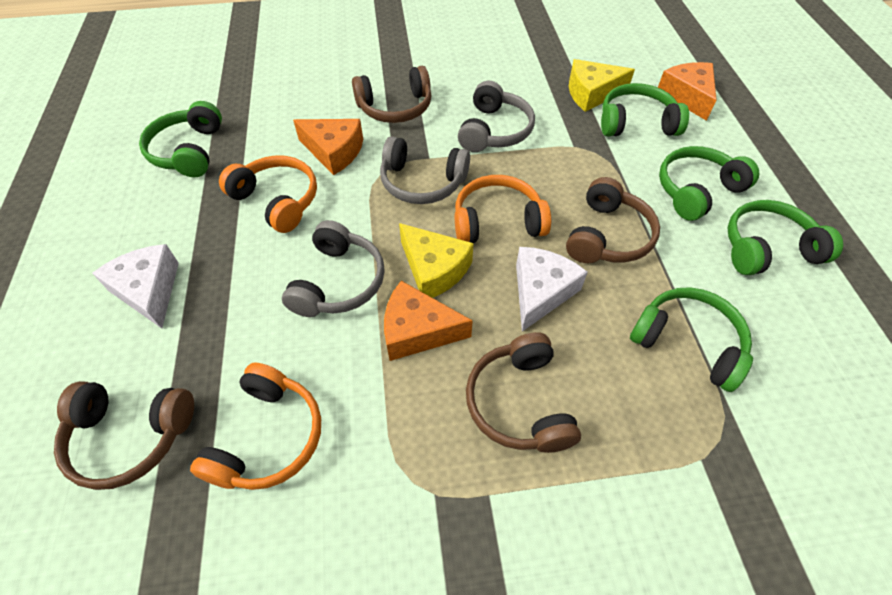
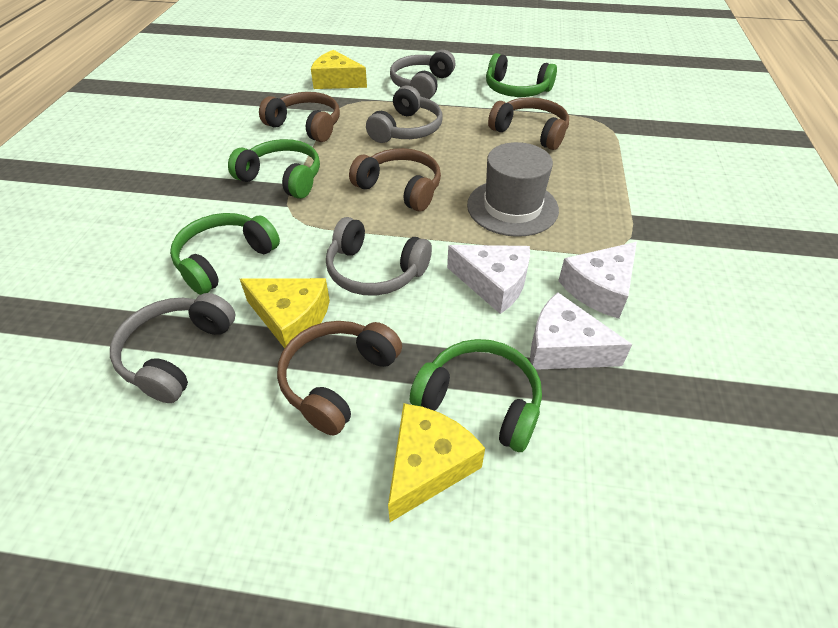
green headphones: 5 -> 4
grey hat: 0 -> 1
grey headphones: 3 -> 4
orange cheese: 3 -> 0
orange headphones: 3 -> 0
white cheese: 2 -> 3
yellow cheese: 2 -> 3

